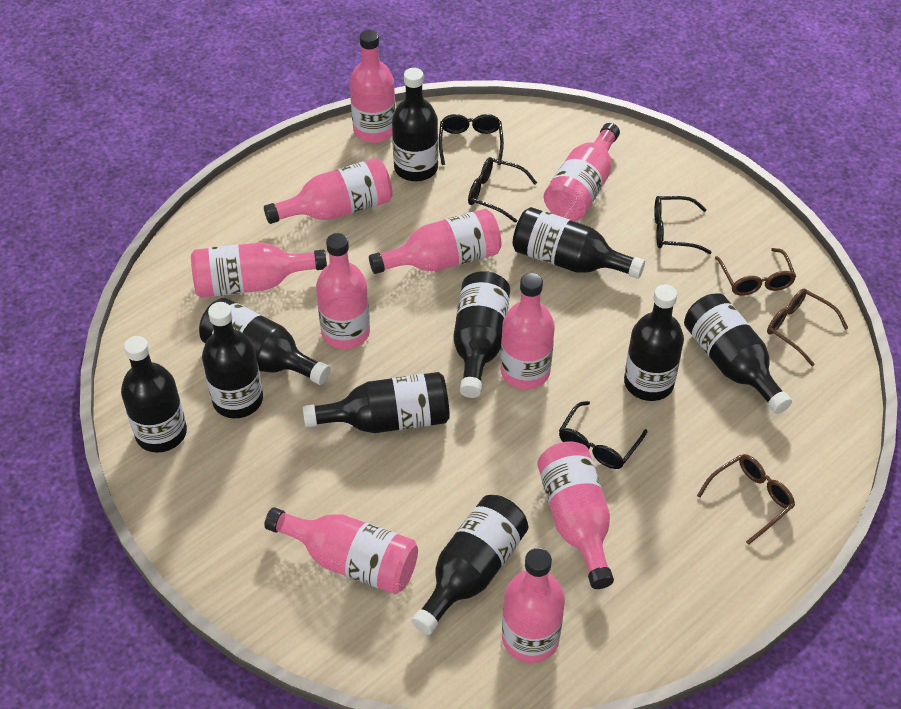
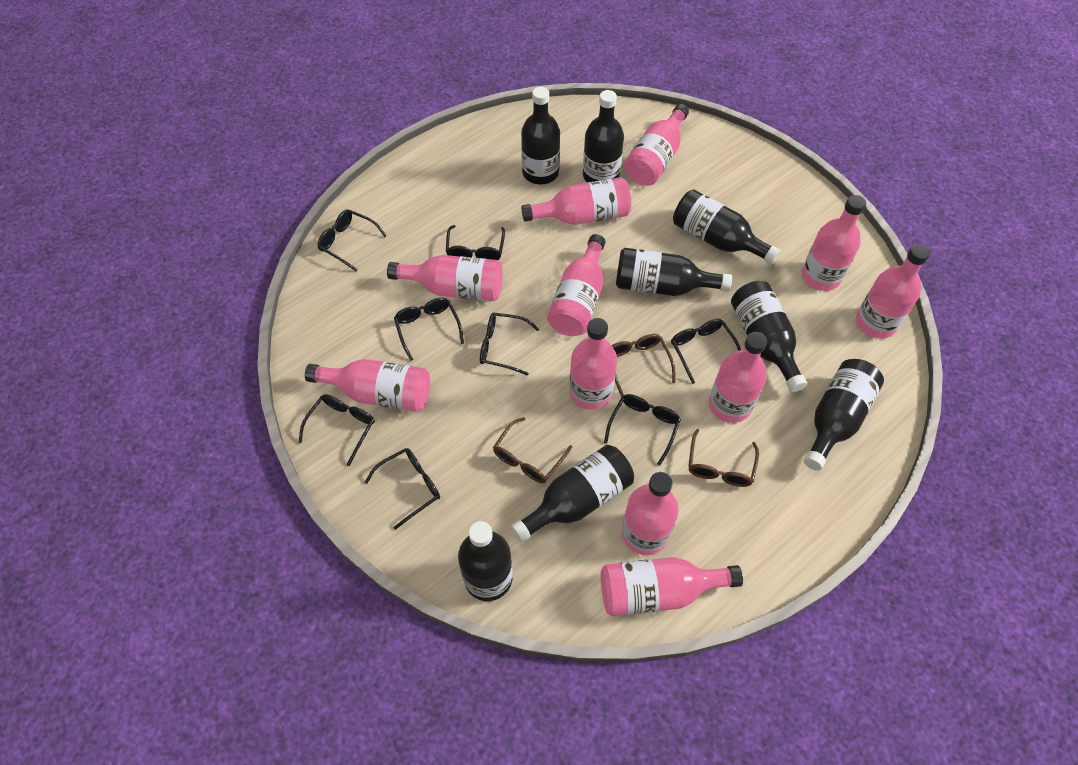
black bottle: 10 -> 8
black glasses: 4 -> 8
pink bottle: 10 -> 11

